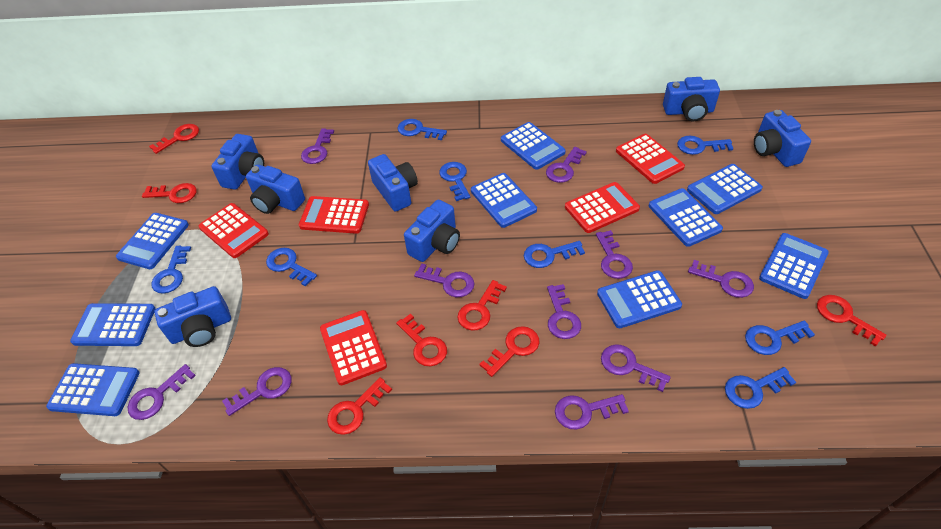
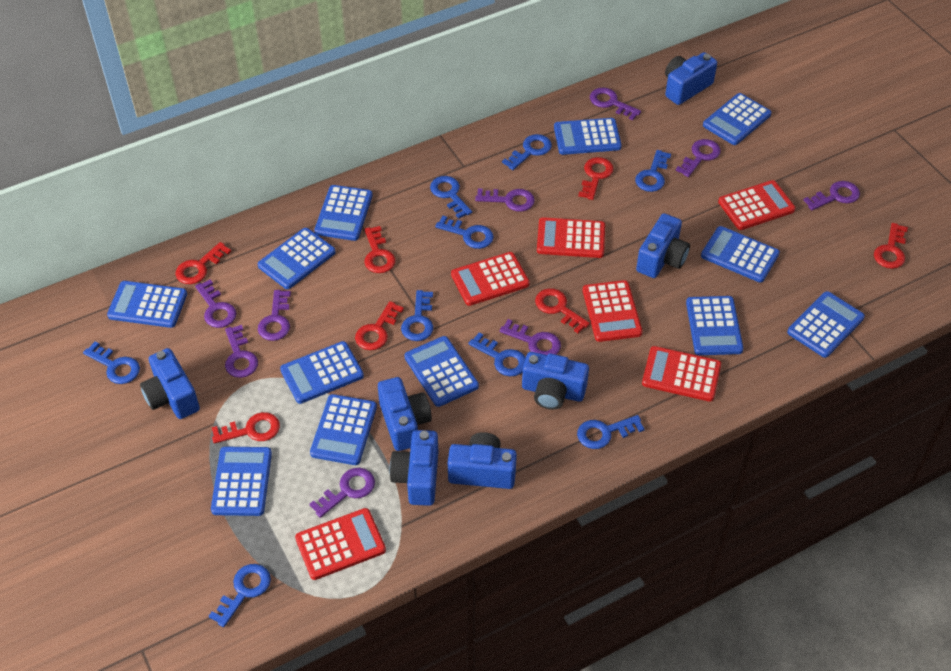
blue calculator: 9 -> 12
blue key: 8 -> 9
purple key: 10 -> 9
red calculator: 5 -> 6

